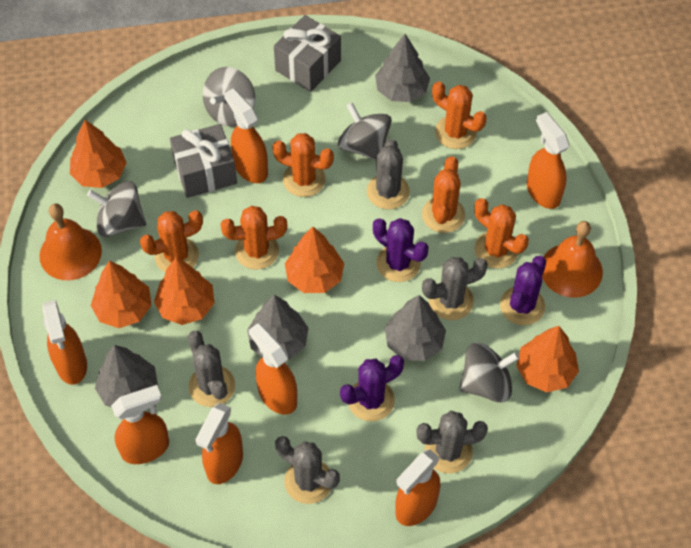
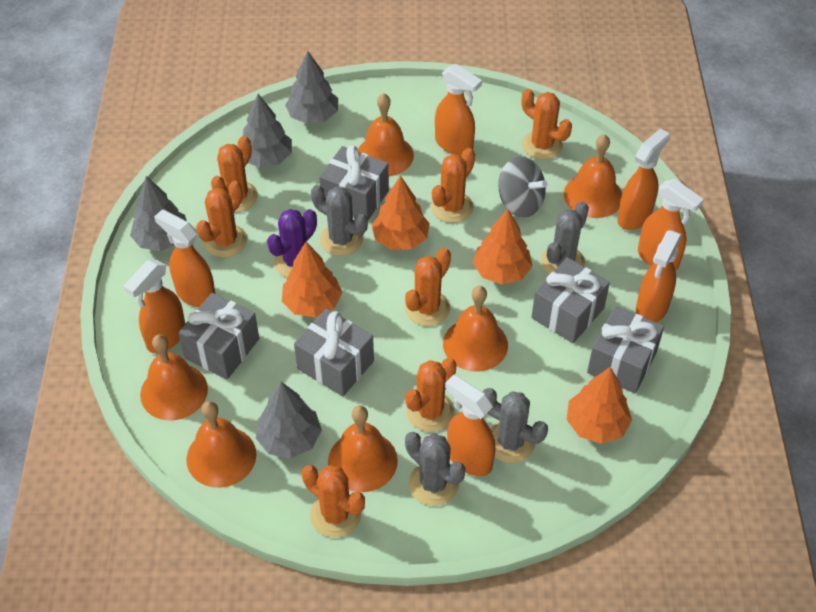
grey cactus: 5 -> 4
grey gift: 2 -> 5
grey spinning top: 4 -> 1
orange bell: 2 -> 6
orange cactus: 6 -> 7
orange tree: 5 -> 4
purple cactus: 3 -> 1

